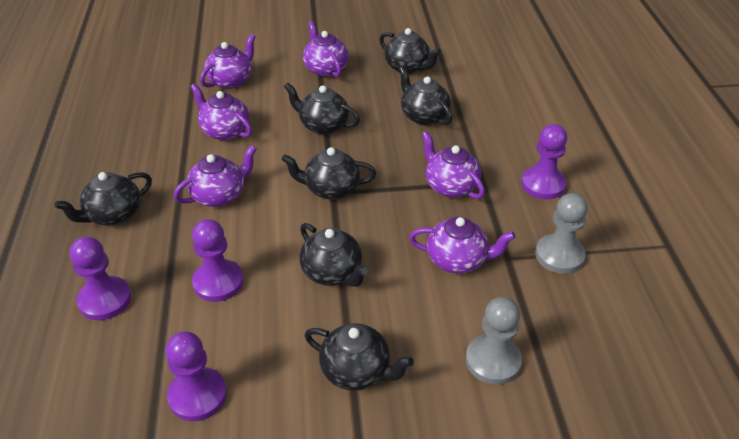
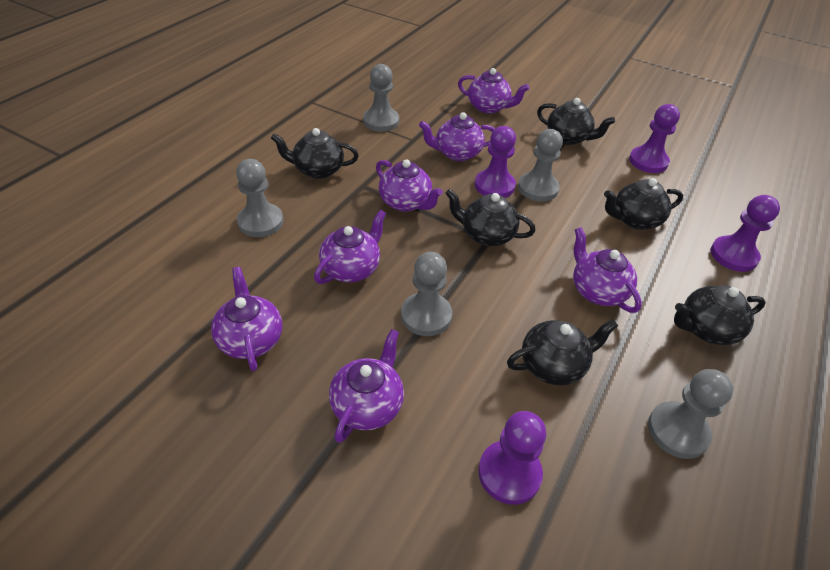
black teapot: 7 -> 6
grey pawn: 2 -> 5
purple teapot: 6 -> 7

